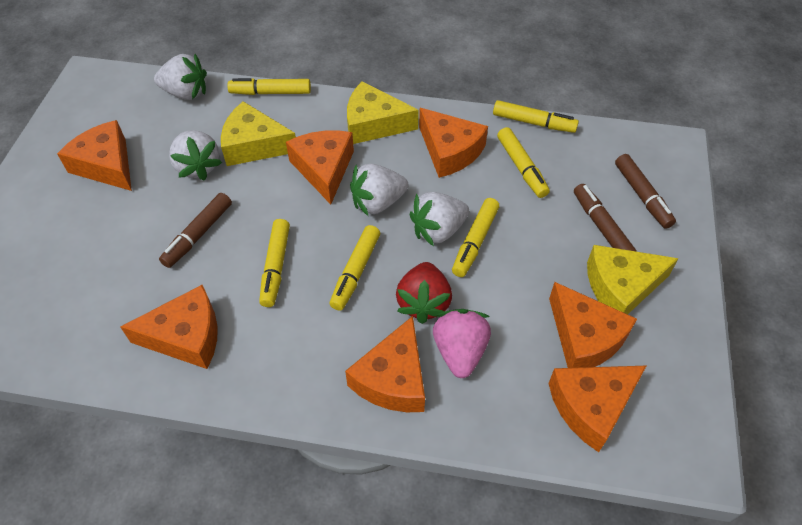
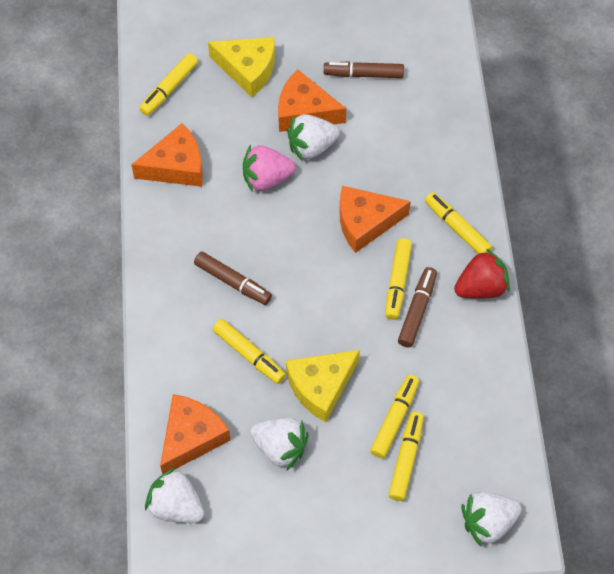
orange cheese: 7 -> 4
yellow cheese: 3 -> 2

